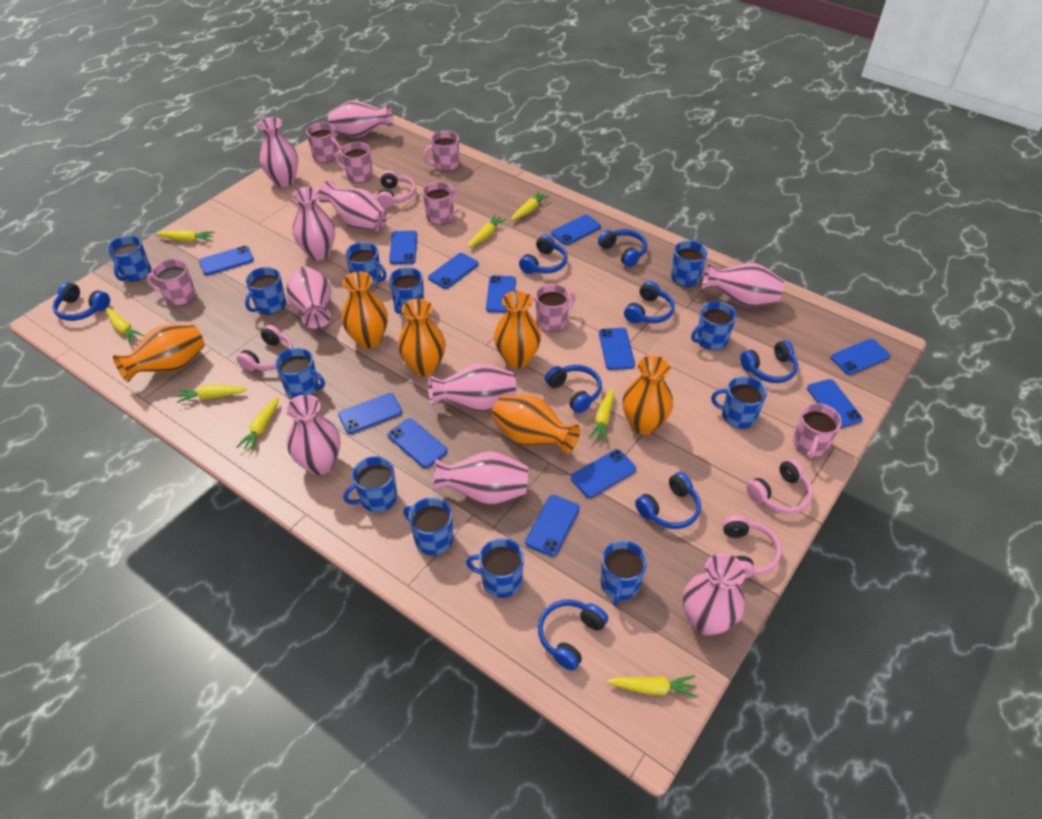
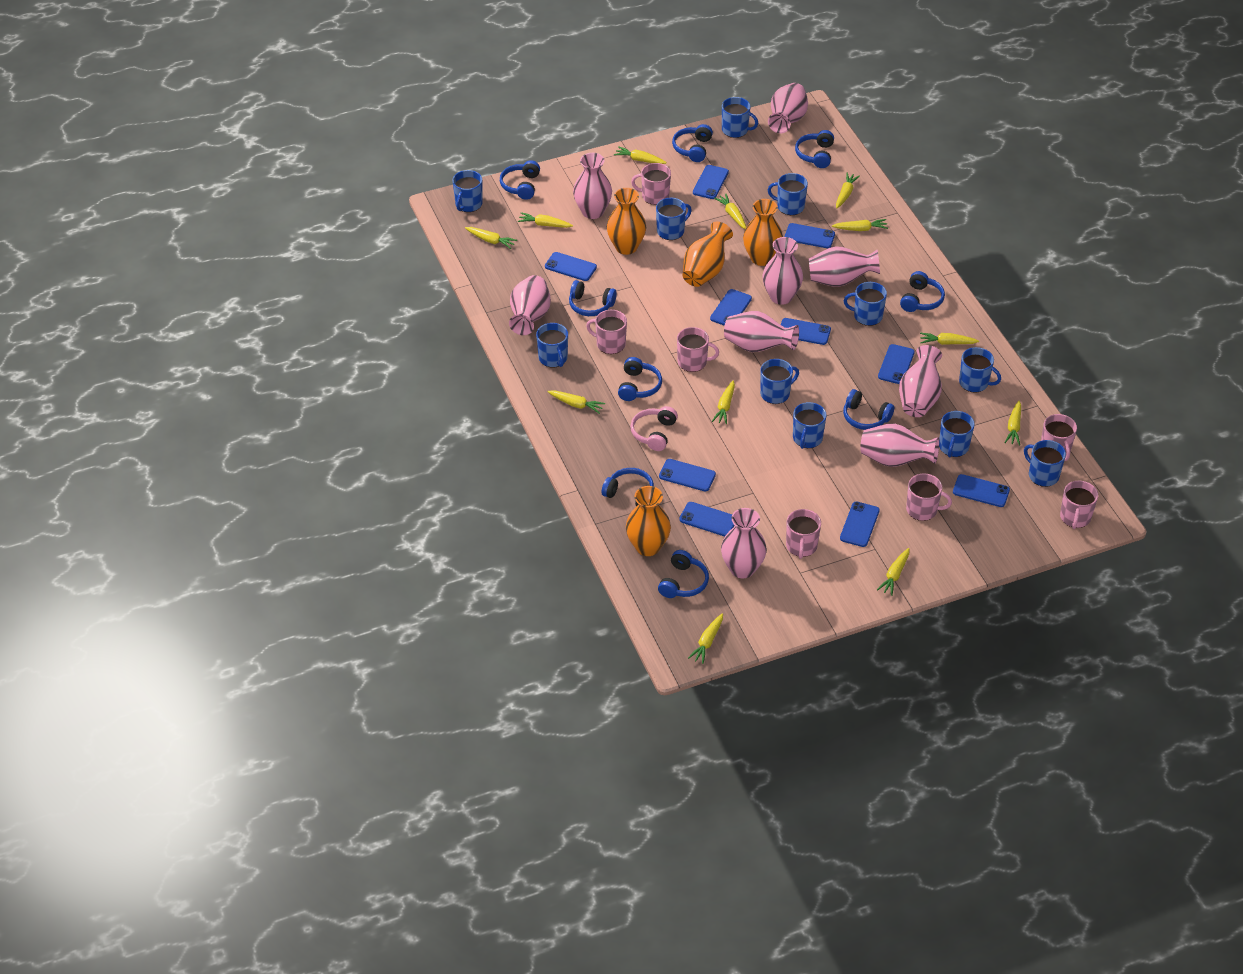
blue headphones: 8 -> 9
blue mug: 12 -> 11
blue phone: 12 -> 10
orange vase: 6 -> 4
pink headphones: 4 -> 1
pink vase: 10 -> 9
yellow carrot: 8 -> 12

